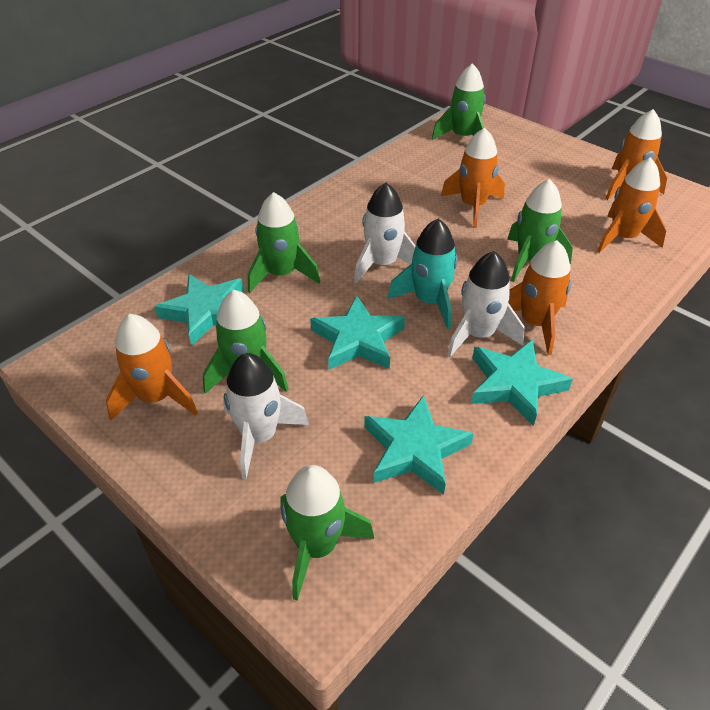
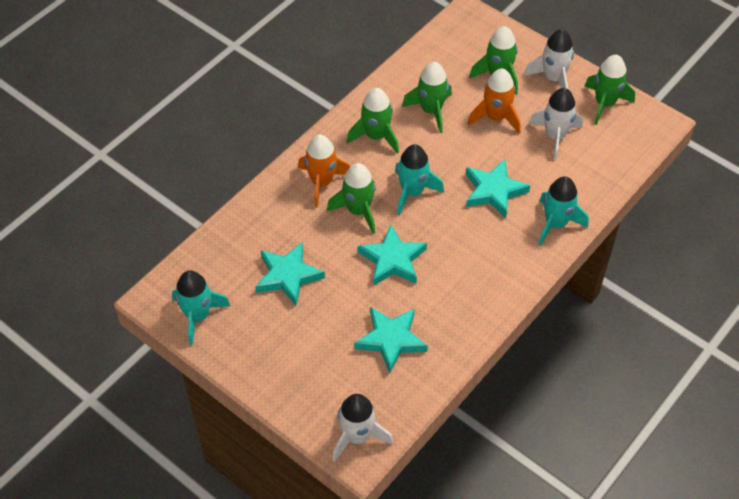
orange rocket: 5 -> 2
turquoise rocket: 1 -> 3

